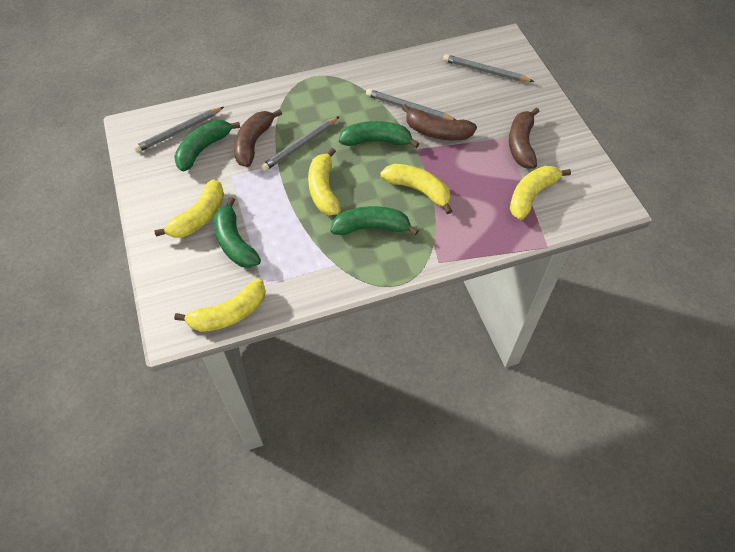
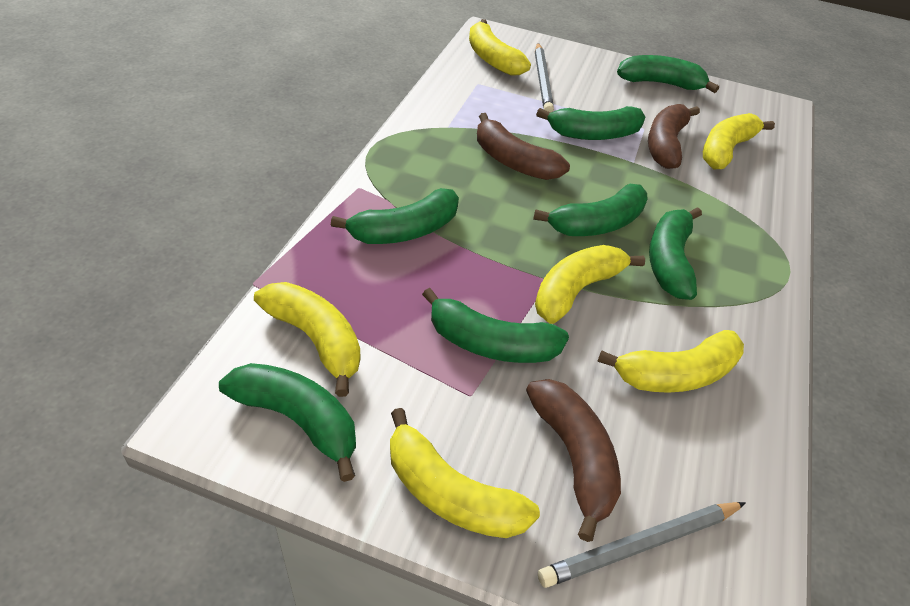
green banana: 4 -> 7
grey pencil: 4 -> 2
yellow banana: 5 -> 6

